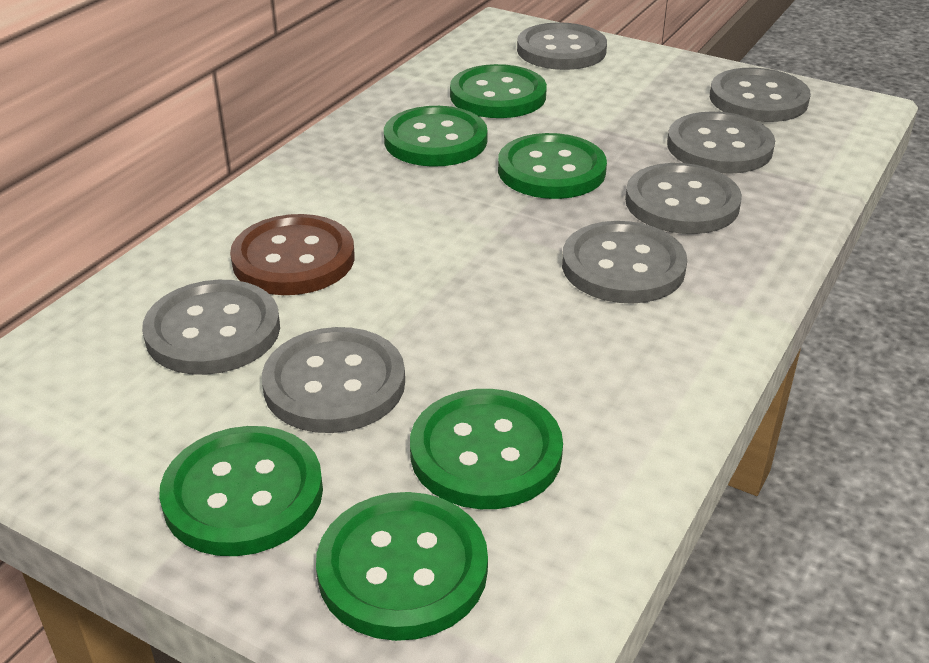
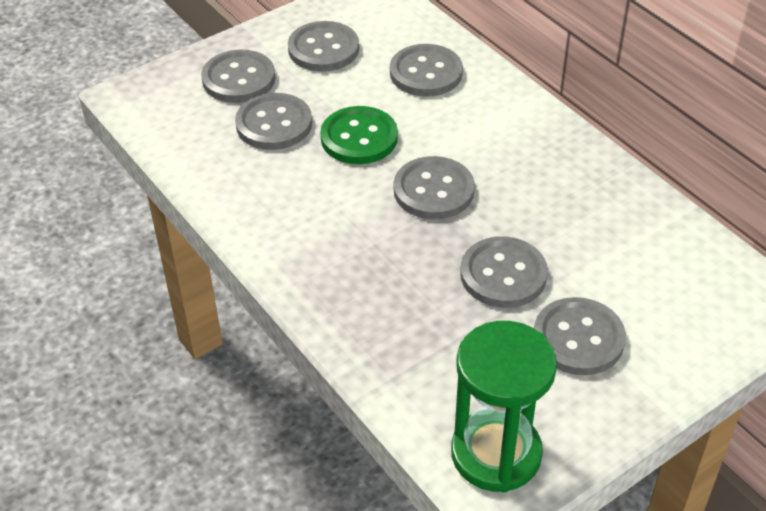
brown button: 1 -> 0
green button: 6 -> 1
green hourglass: 0 -> 1

